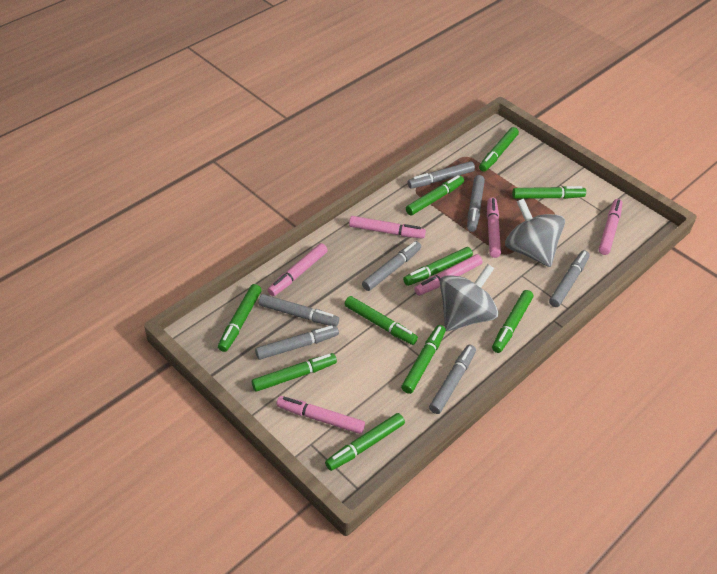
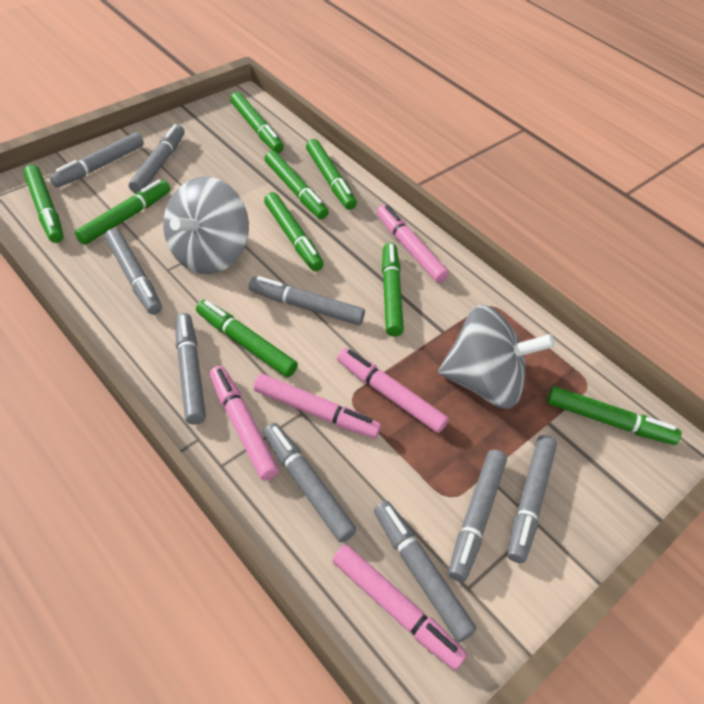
green marker: 10 -> 9
grey marker: 7 -> 9
pink marker: 6 -> 5

